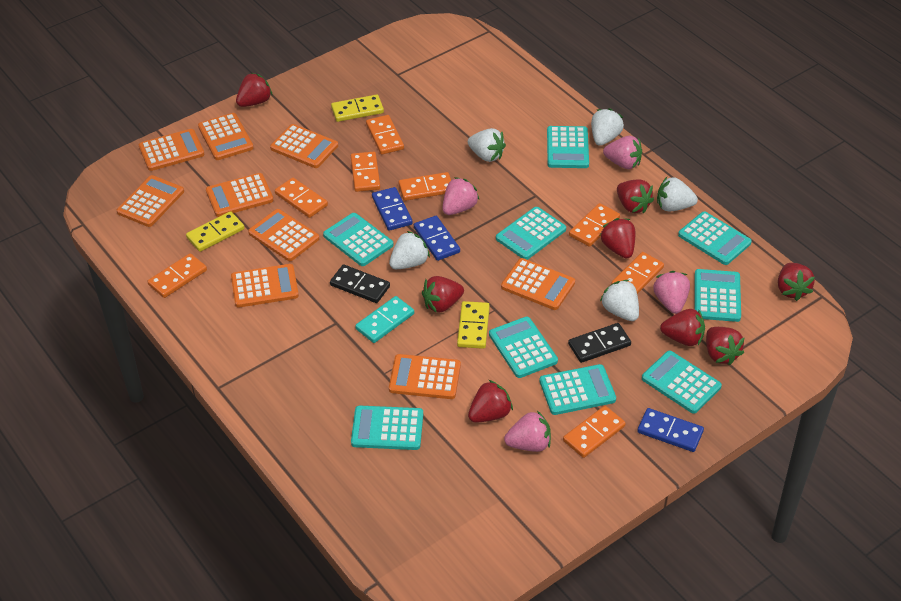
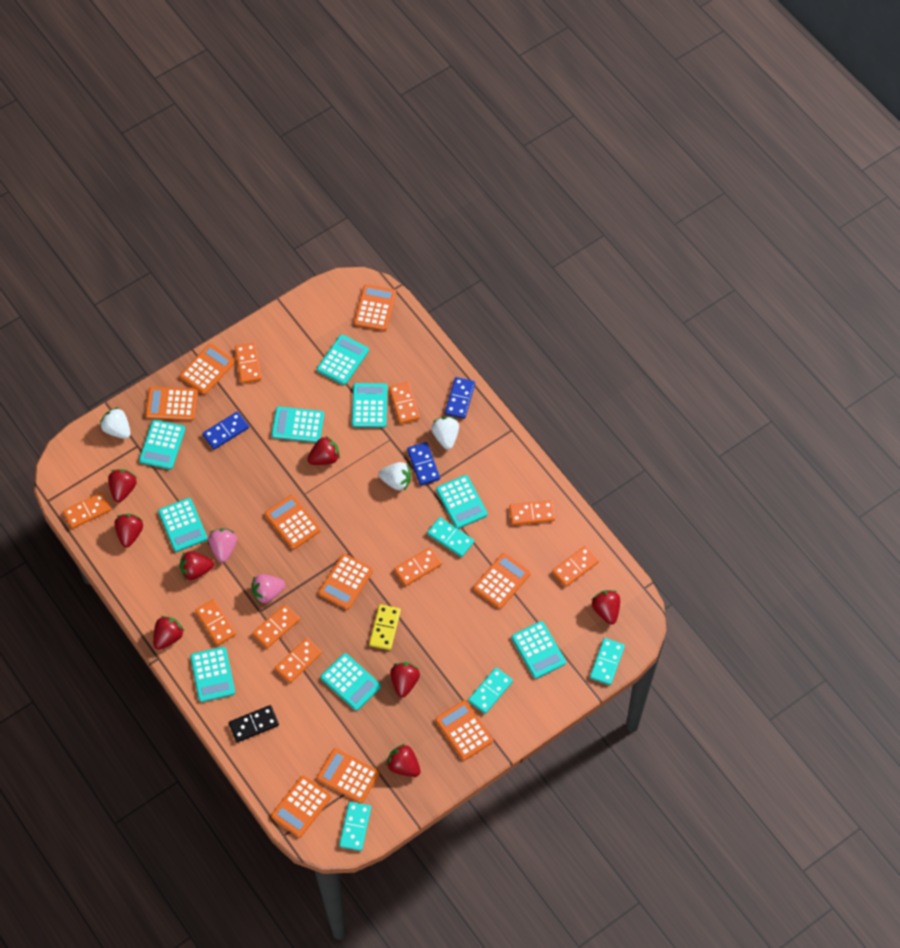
black domino: 2 -> 1
orange domino: 8 -> 9
pink strawberry: 4 -> 2
turquoise domino: 1 -> 4
white strawberry: 5 -> 3
yellow domino: 3 -> 1

